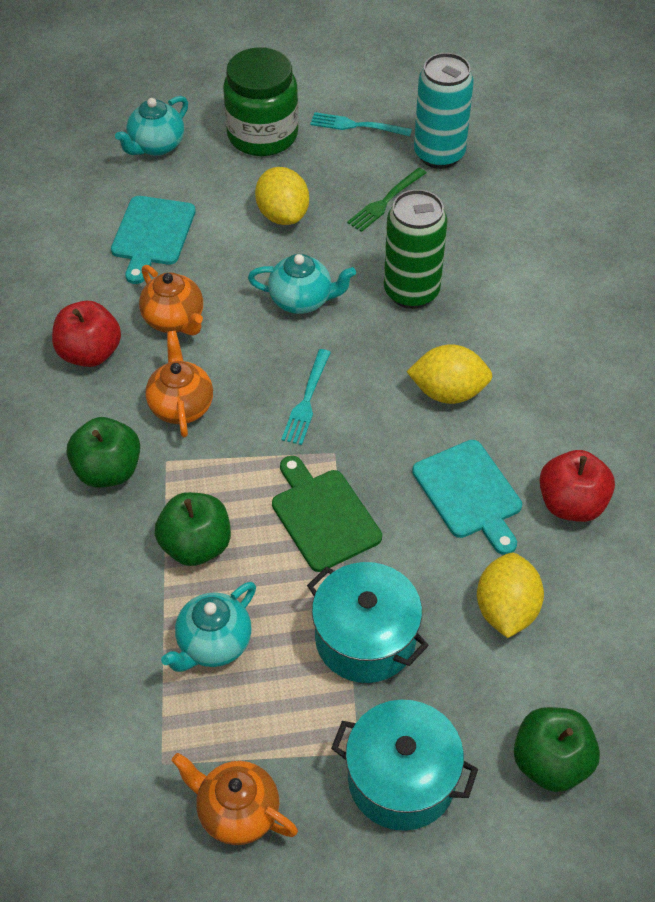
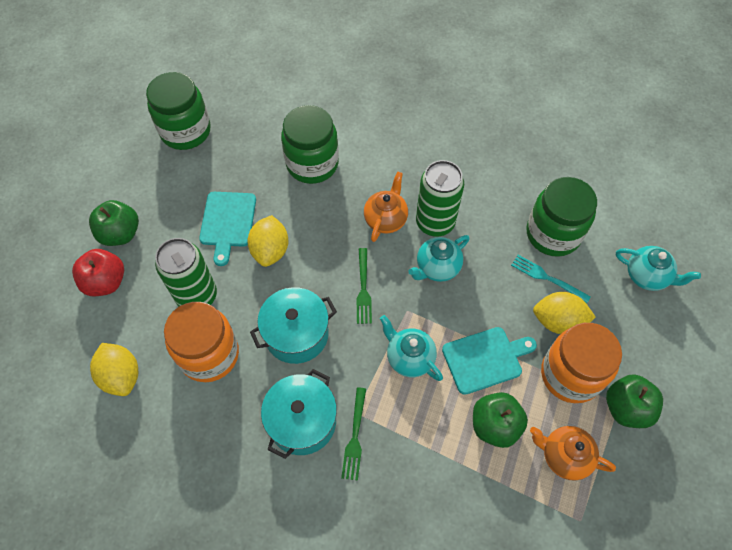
green can: 1 -> 2
green cutting board: 1 -> 0
green fork: 1 -> 2
green jar: 1 -> 3
orange jar: 0 -> 2
orange teapot: 3 -> 2
red apple: 2 -> 1
turquoise can: 1 -> 0
turquoise fork: 2 -> 1

